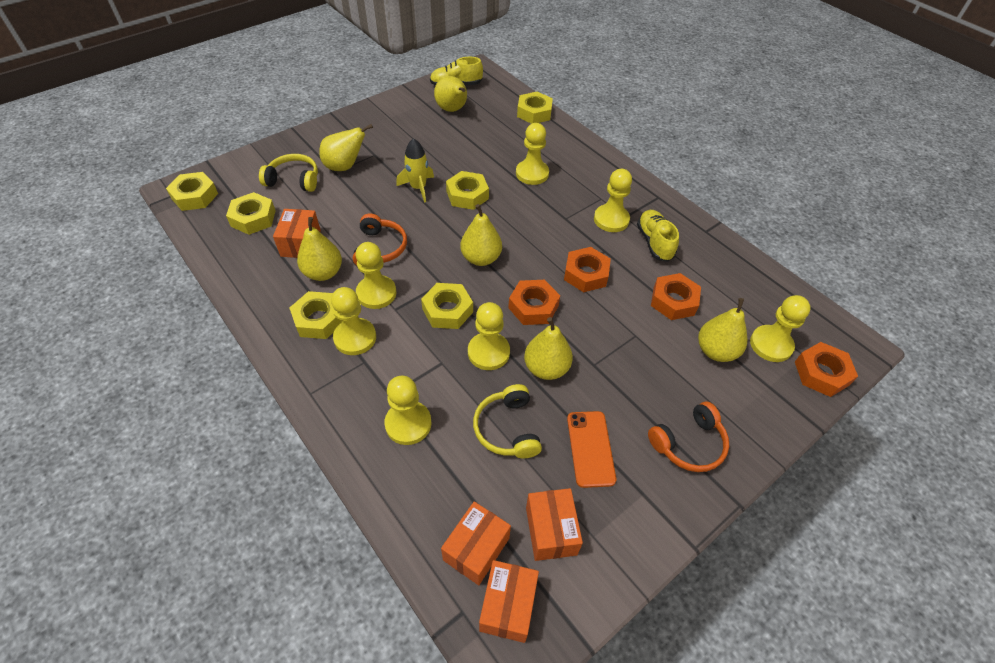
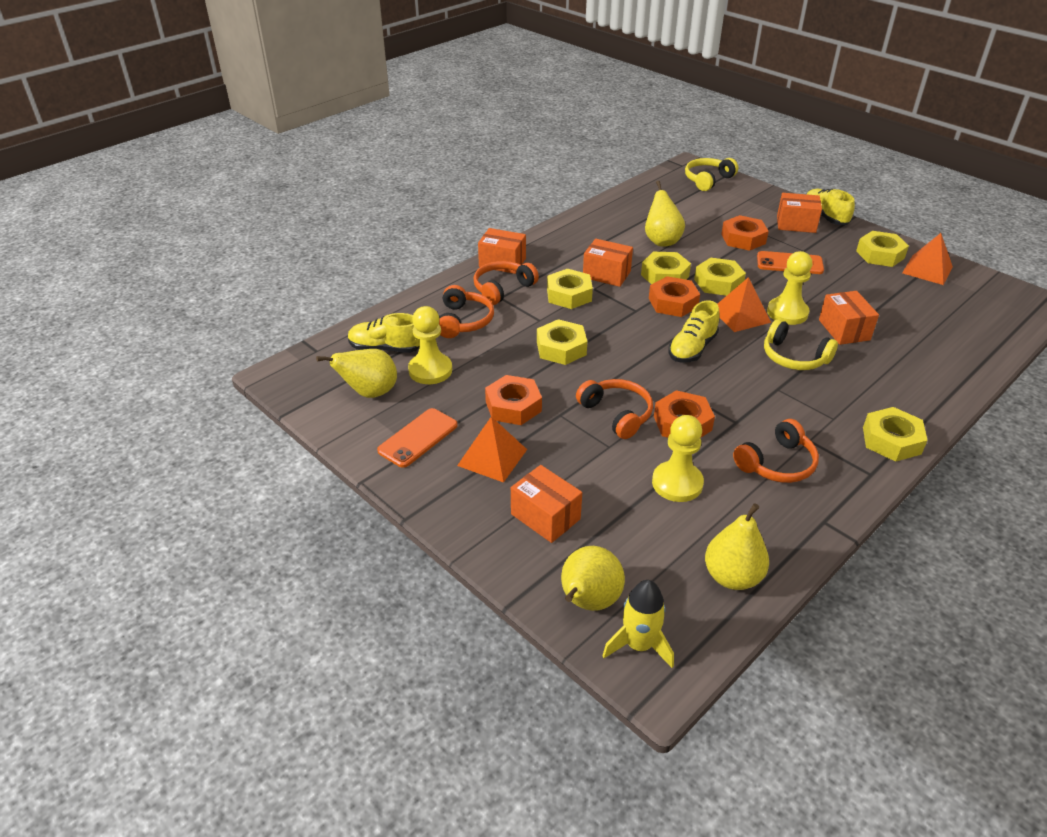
orange box: 4 -> 5
orange headphones: 2 -> 4
orange phone: 1 -> 2
orange pyramid: 0 -> 3
yellow pawn: 7 -> 3
yellow pear: 6 -> 4
yellow shoe: 2 -> 3

